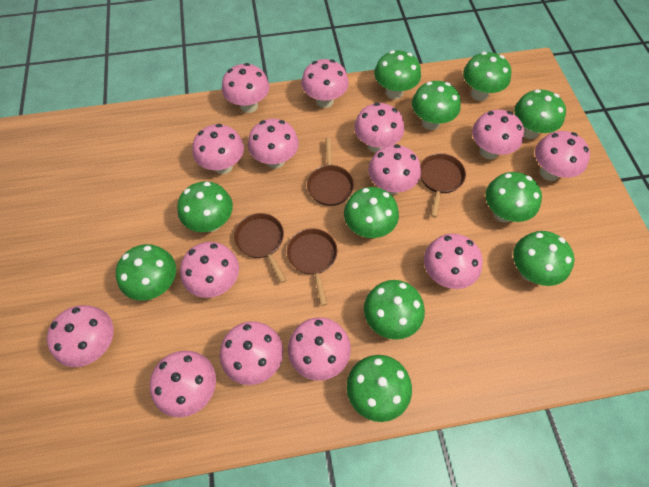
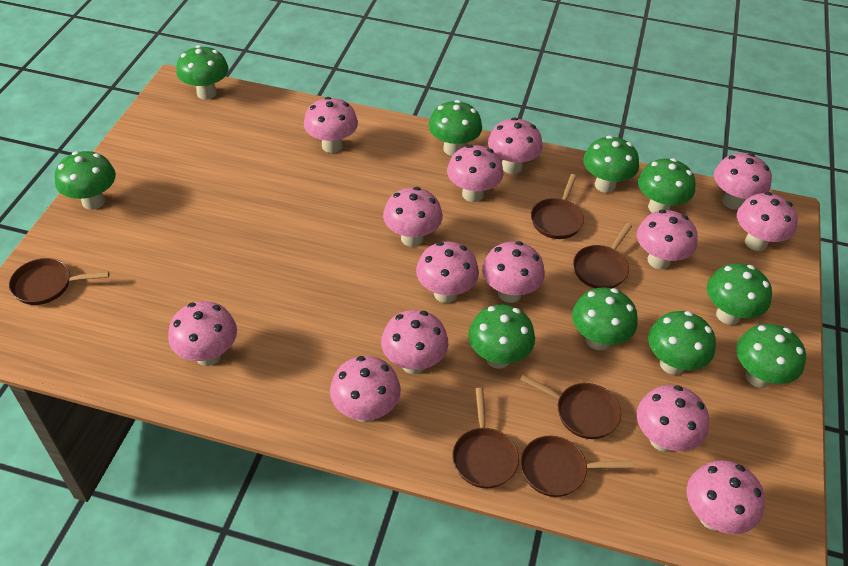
brown pan: 4 -> 6
green mushroom: 11 -> 10

